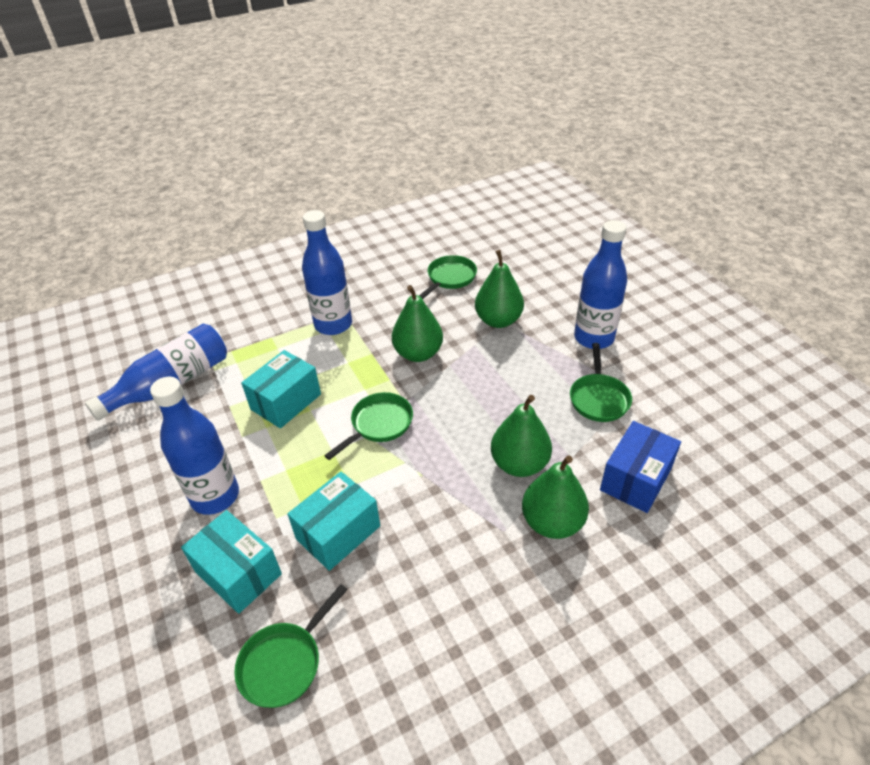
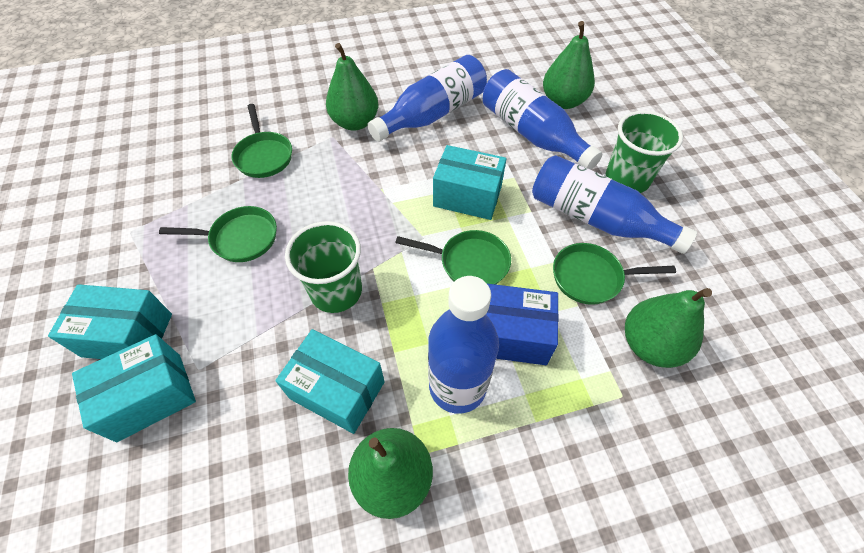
green cup: 0 -> 2
turquoise box: 3 -> 4

